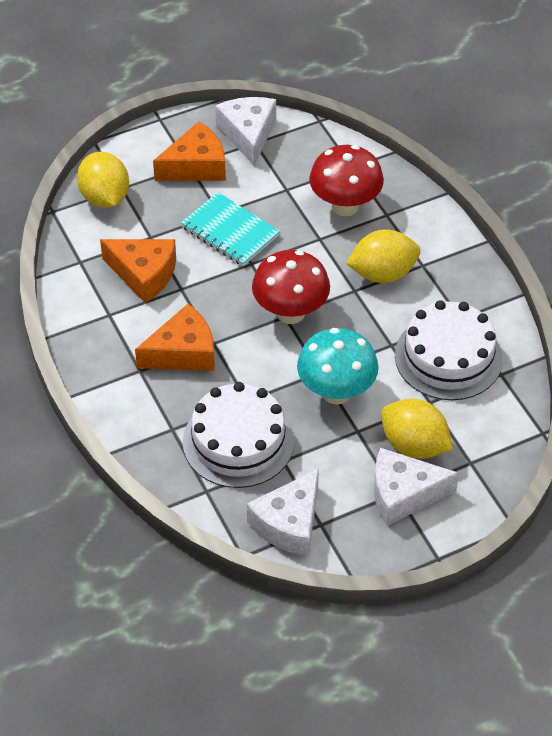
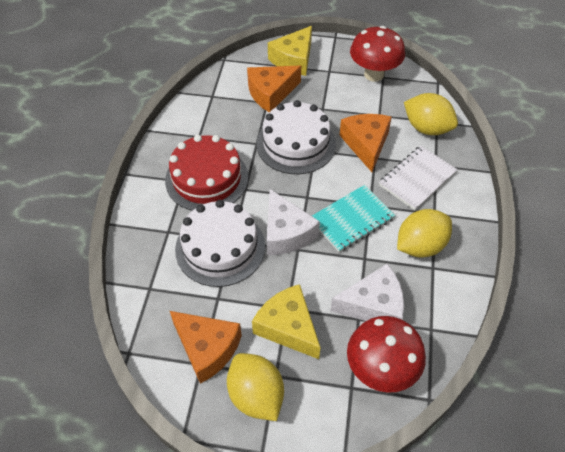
red cake: 0 -> 1
turquoise mushroom: 1 -> 0
white cheese: 3 -> 2
white notebook: 0 -> 1
yellow cheese: 0 -> 2

